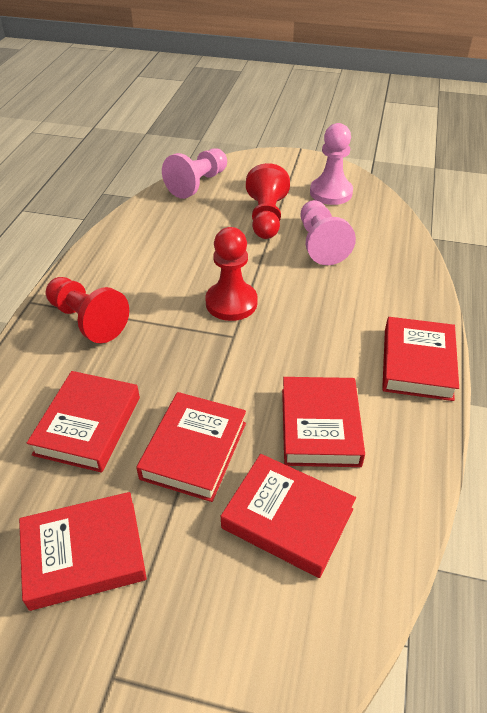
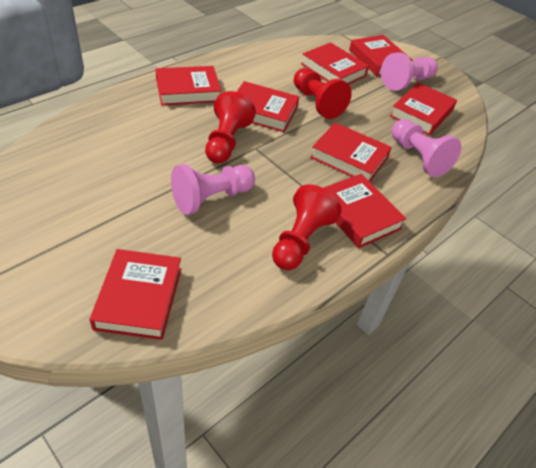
red book: 6 -> 8

